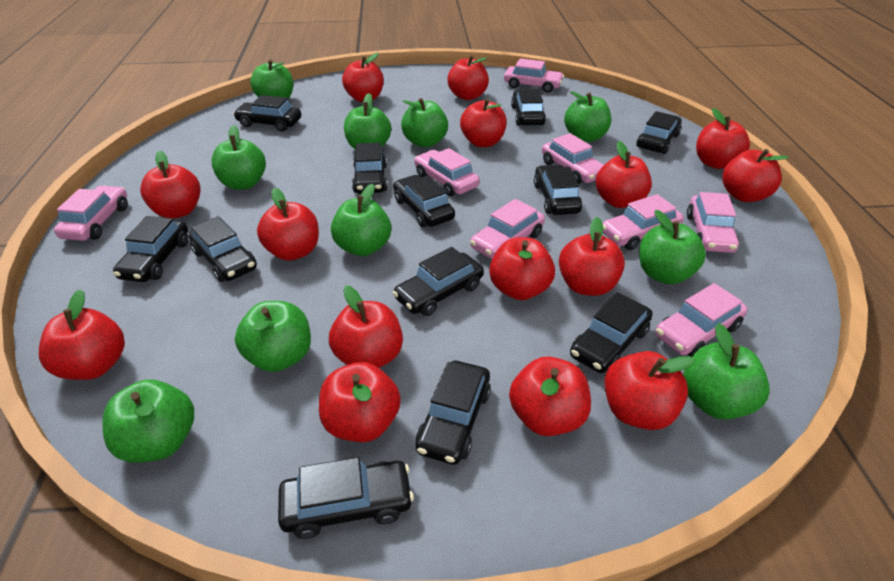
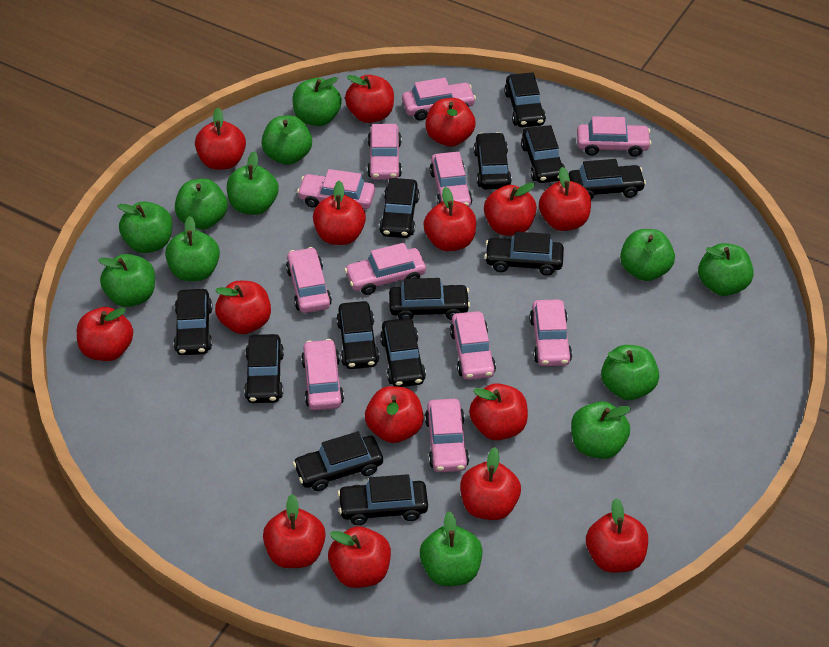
black car: 12 -> 13
green apple: 10 -> 12
pink car: 8 -> 11

